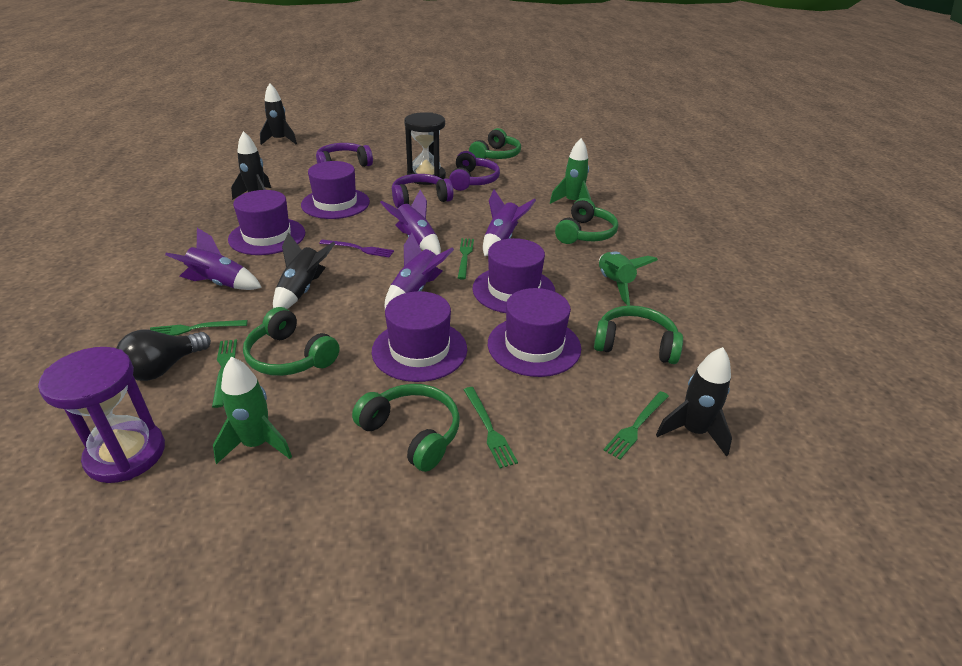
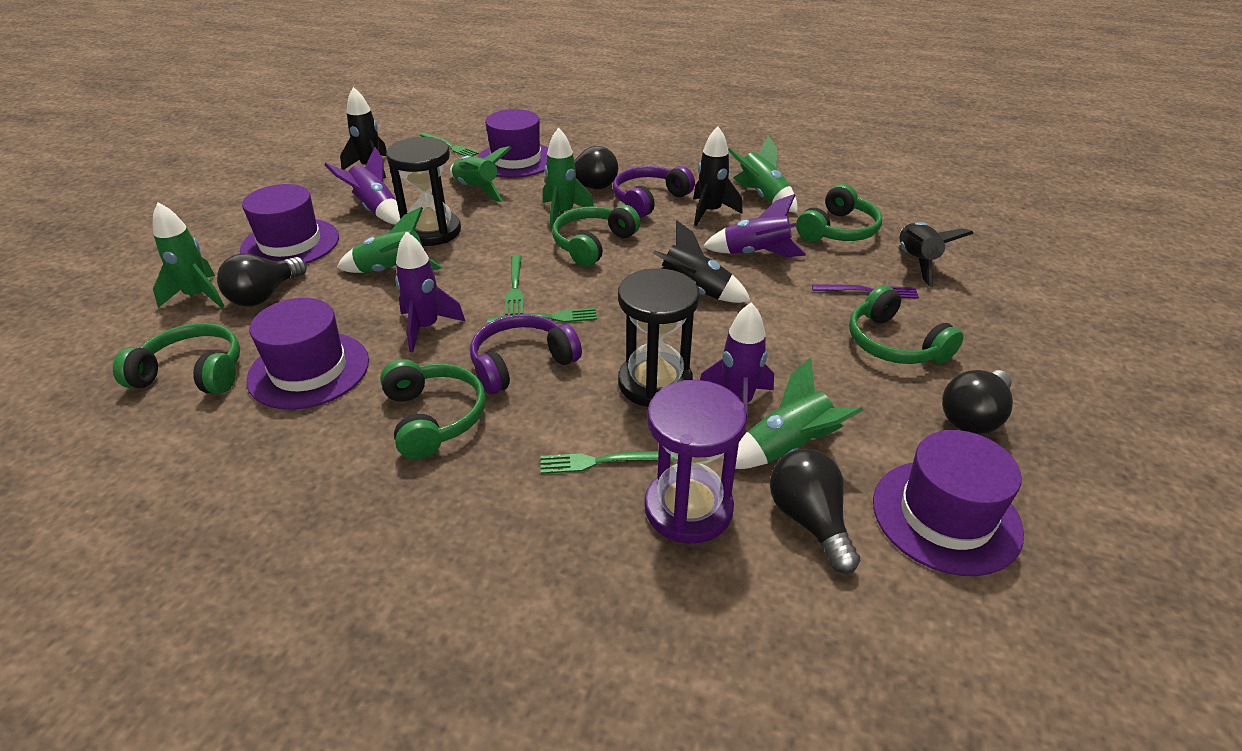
black hourglass: 1 -> 2
black light bulb: 1 -> 4
green fork: 5 -> 4
green rocket: 3 -> 6
purple hat: 5 -> 4
purple headphones: 3 -> 2

